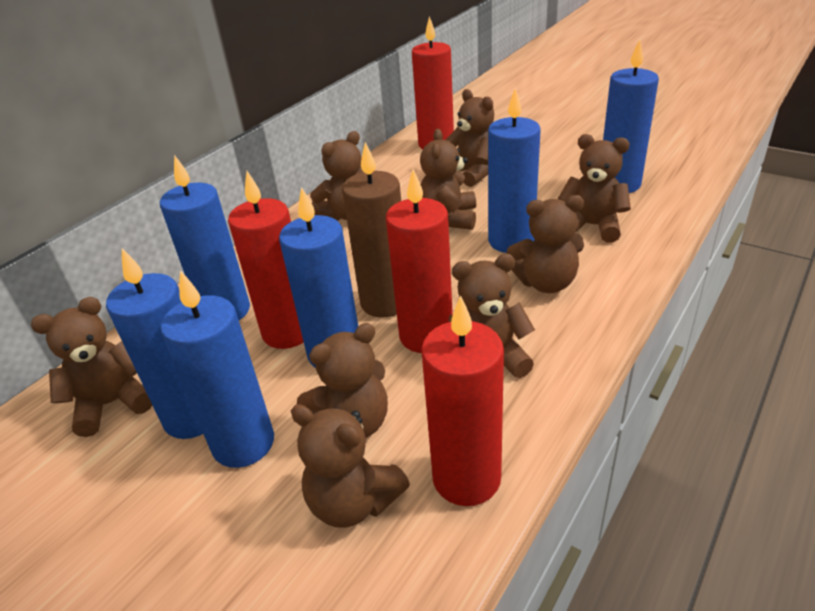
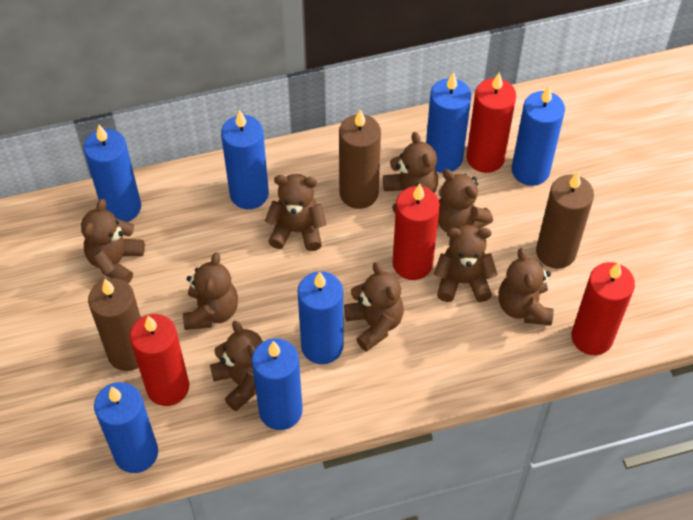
blue candle: 6 -> 7
brown candle: 1 -> 3

